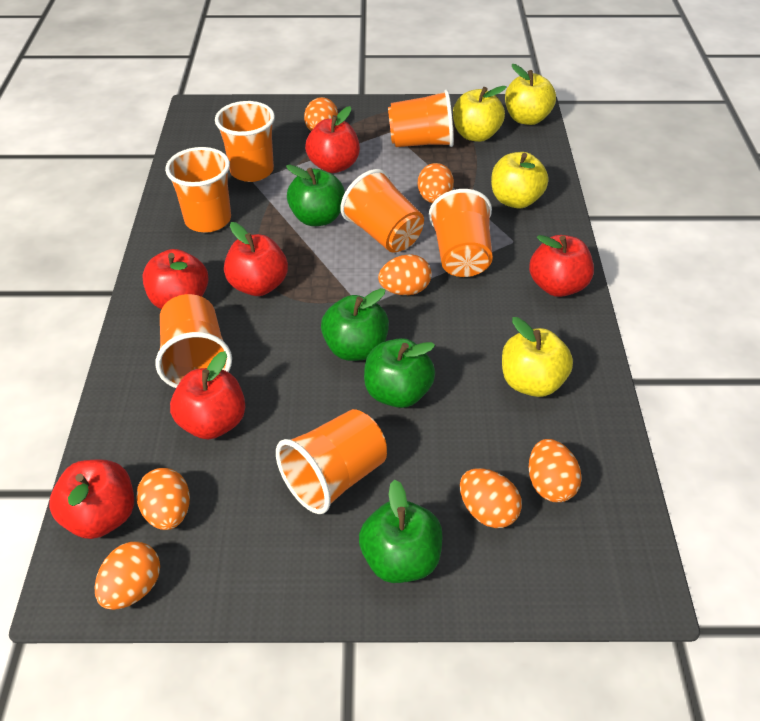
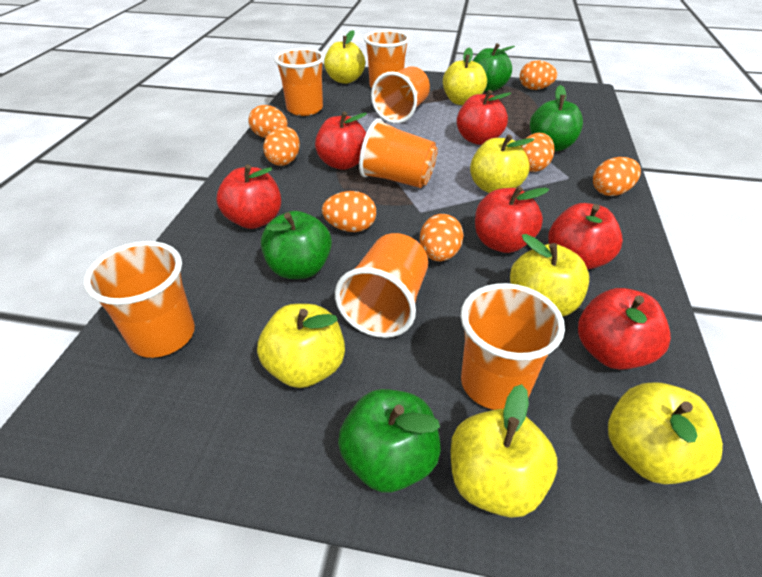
yellow apple: 4 -> 7

